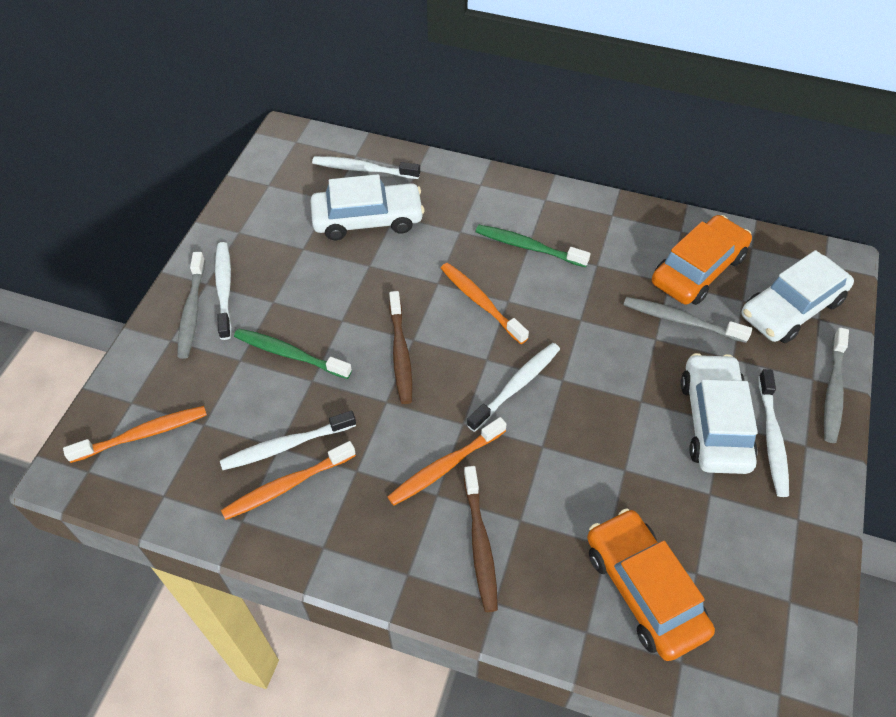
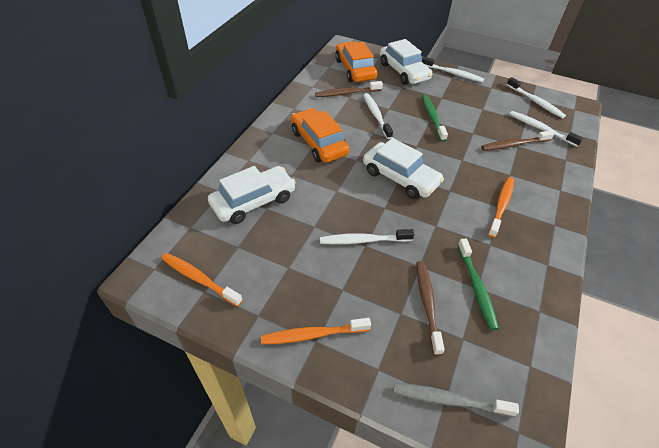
brown toothbrush: 2 -> 3
grey toothbrush: 3 -> 1
orange toothbrush: 4 -> 3

